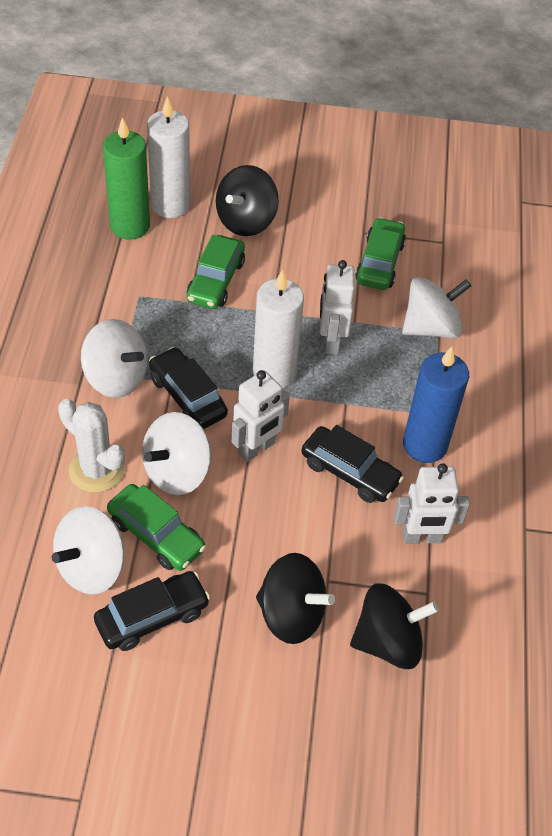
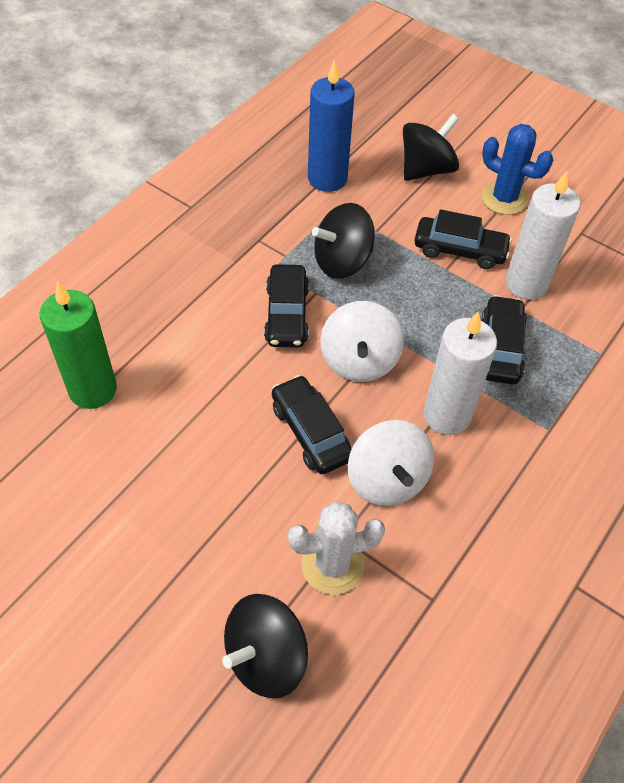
black car: 3 -> 4
blue cactus: 0 -> 1
green car: 3 -> 0
white robot: 3 -> 0
white spinning top: 4 -> 2

